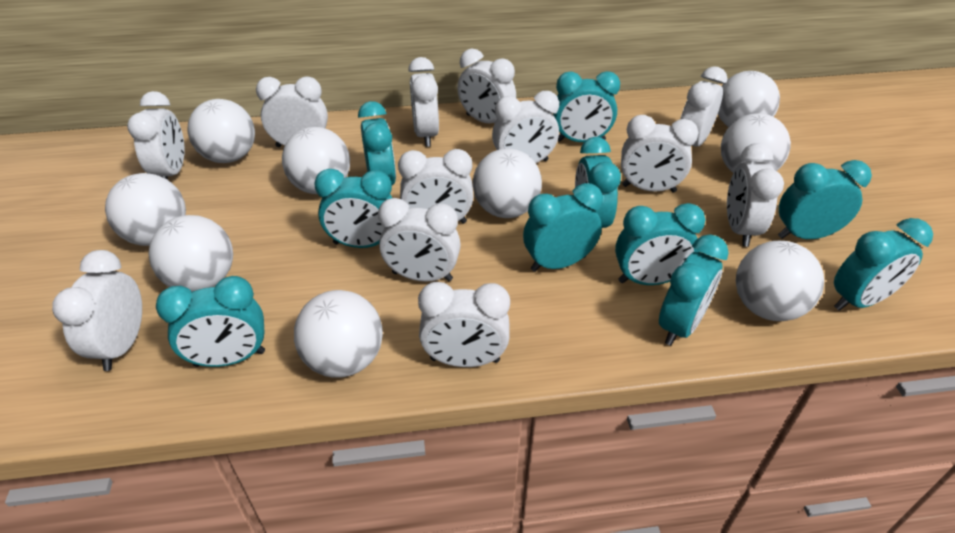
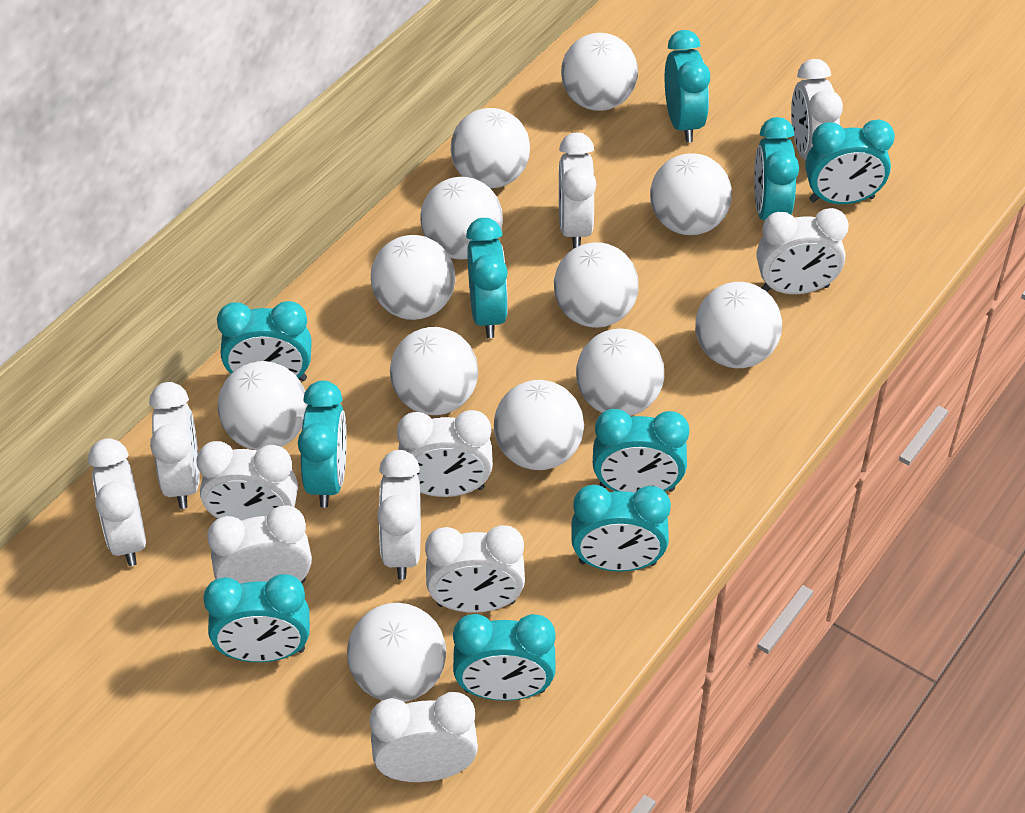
white ball: 9 -> 12
white clock: 12 -> 11

